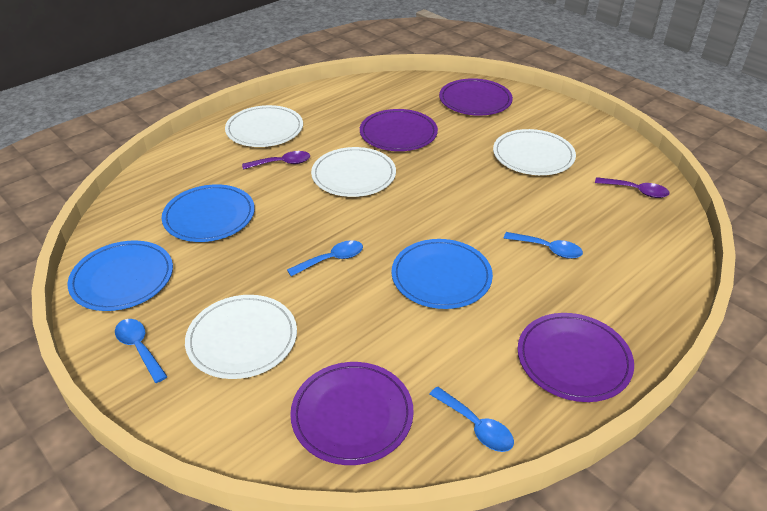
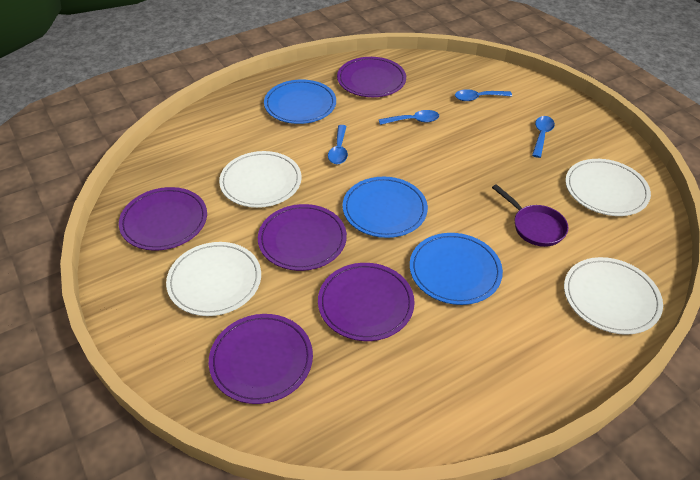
purple pan: 0 -> 1
purple plate: 4 -> 5
purple spoon: 2 -> 0

